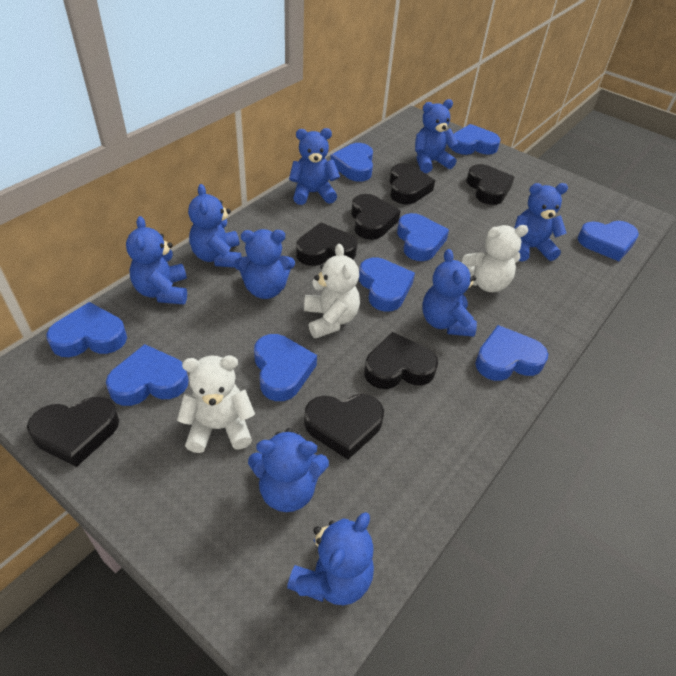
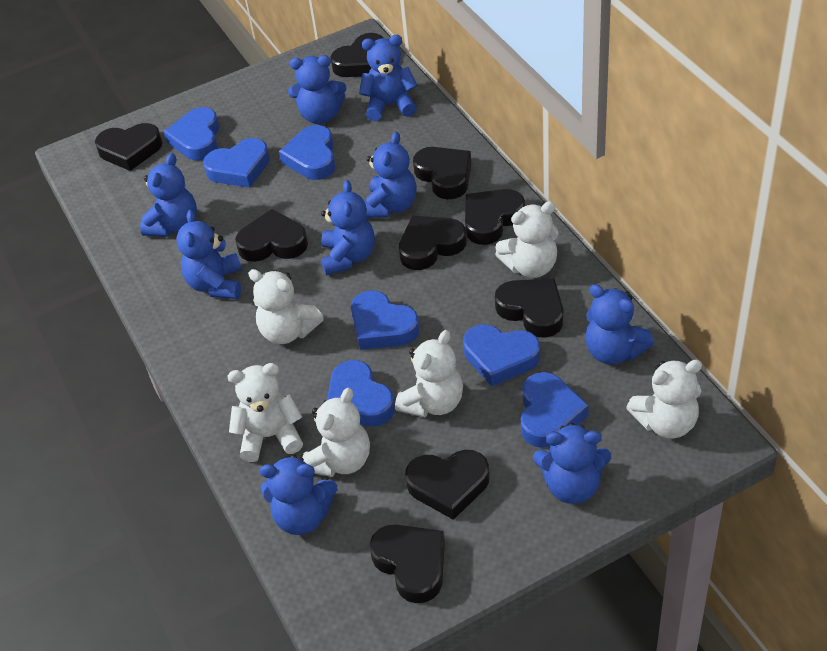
black heart: 7 -> 9
blue heart: 9 -> 7
white teddy bear: 3 -> 6

